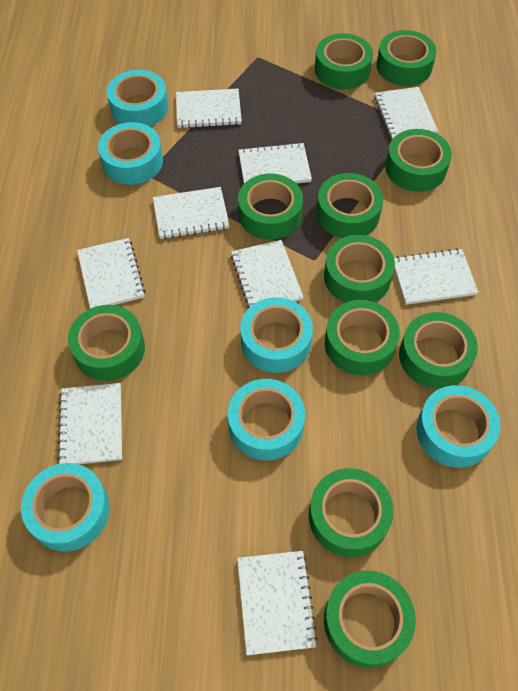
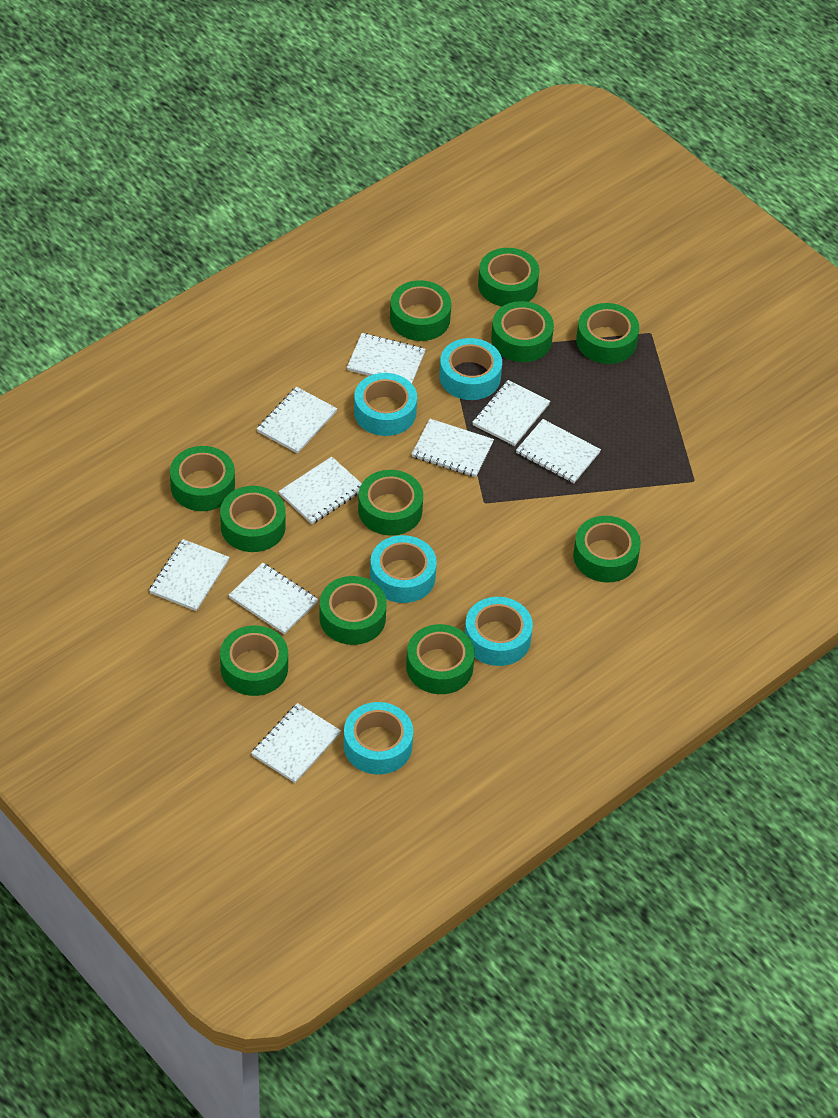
turquoise tape: 6 -> 5

